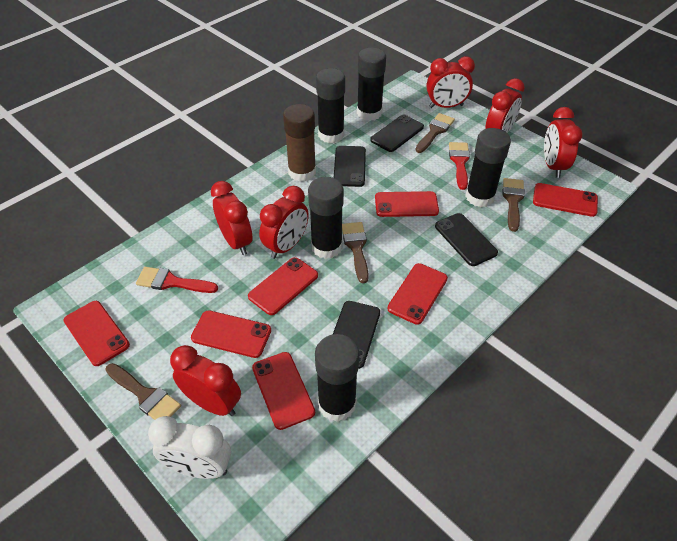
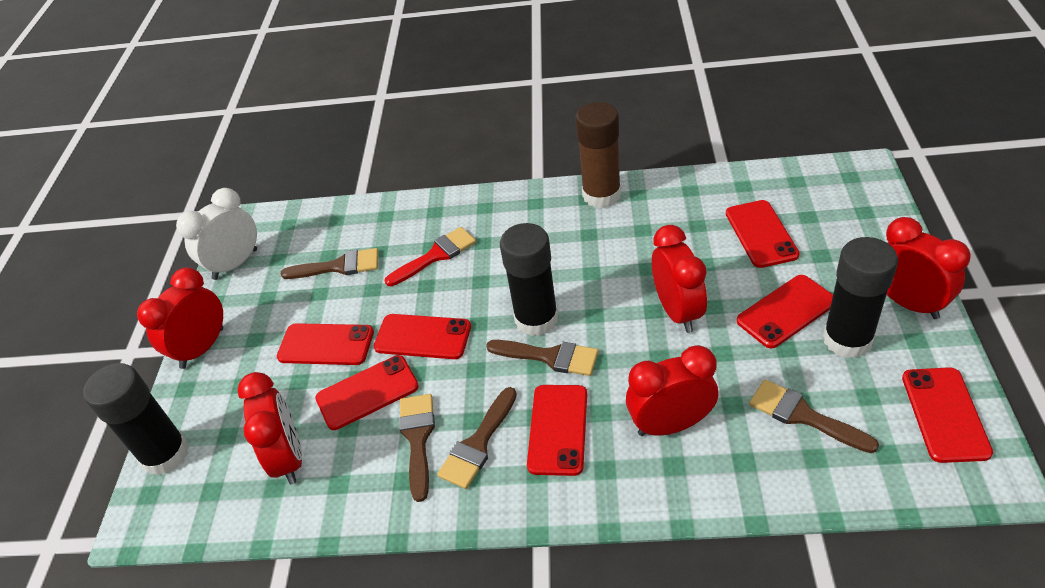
black glue stick: 5 -> 3
black phone: 4 -> 0
brown brush: 4 -> 5
red brush: 2 -> 1
red clock: 6 -> 5

